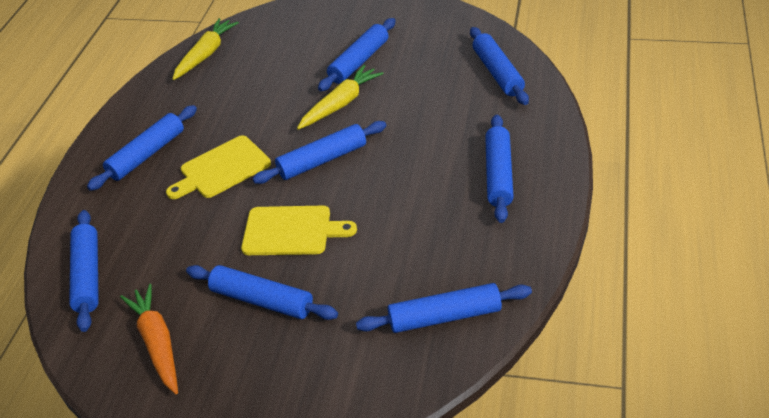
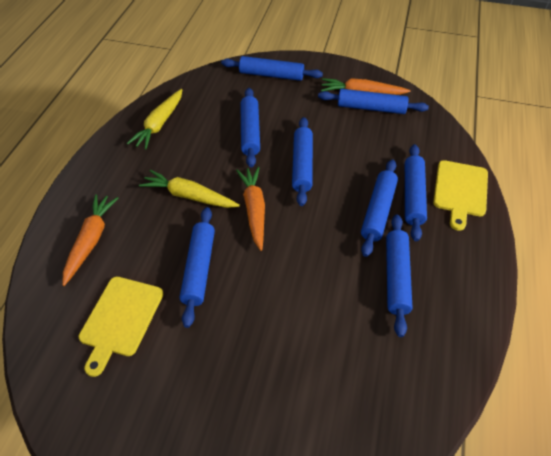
orange carrot: 1 -> 3

